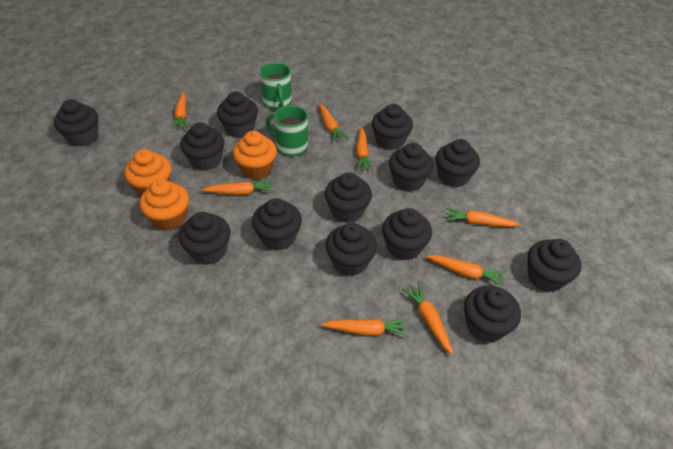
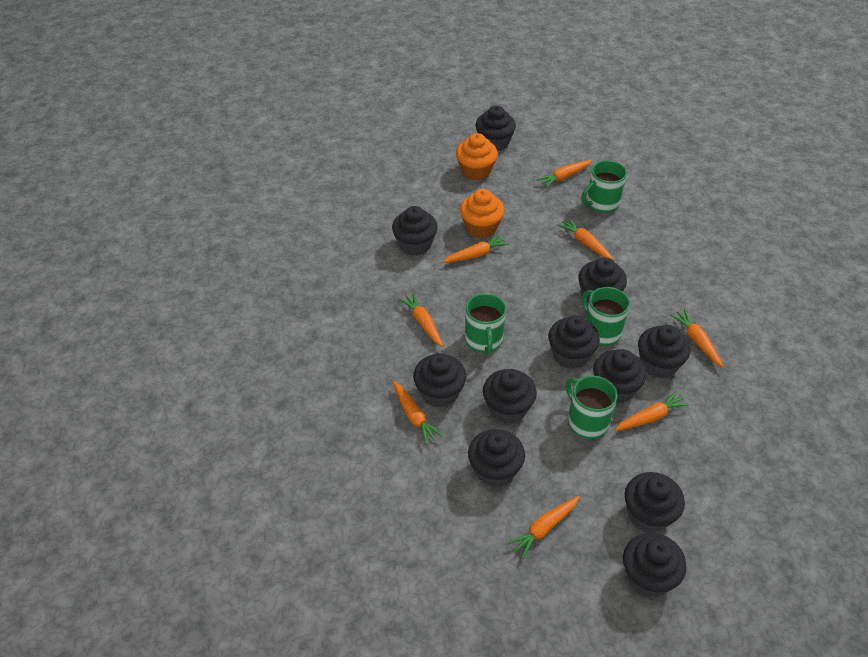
black cupcake: 13 -> 11
green mug: 2 -> 4
orange cupcake: 3 -> 2

